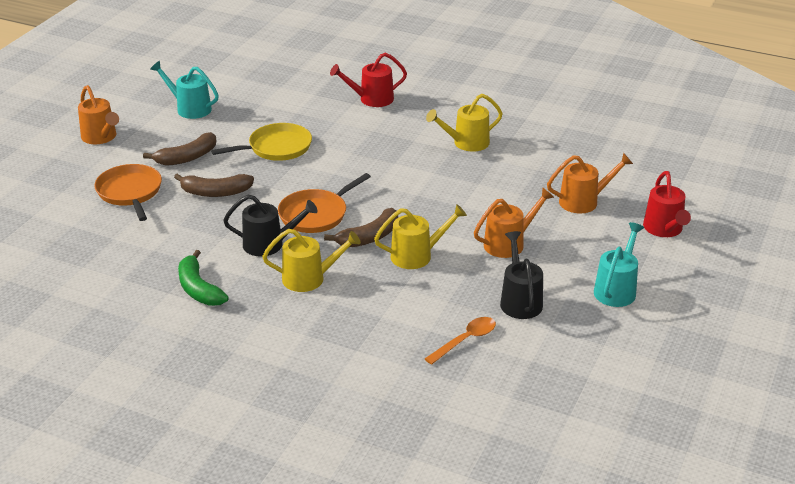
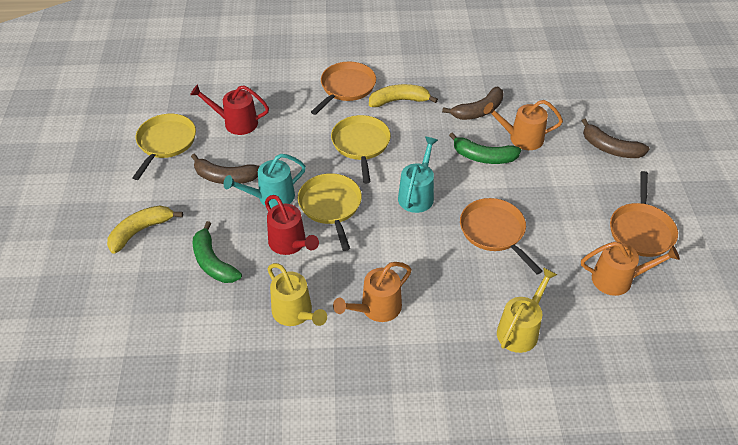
black watering can: 2 -> 0
green banana: 1 -> 2
orange pan: 2 -> 3
orange spoon: 1 -> 0
yellow banana: 0 -> 2
yellow pan: 1 -> 3
yellow watering can: 3 -> 2

